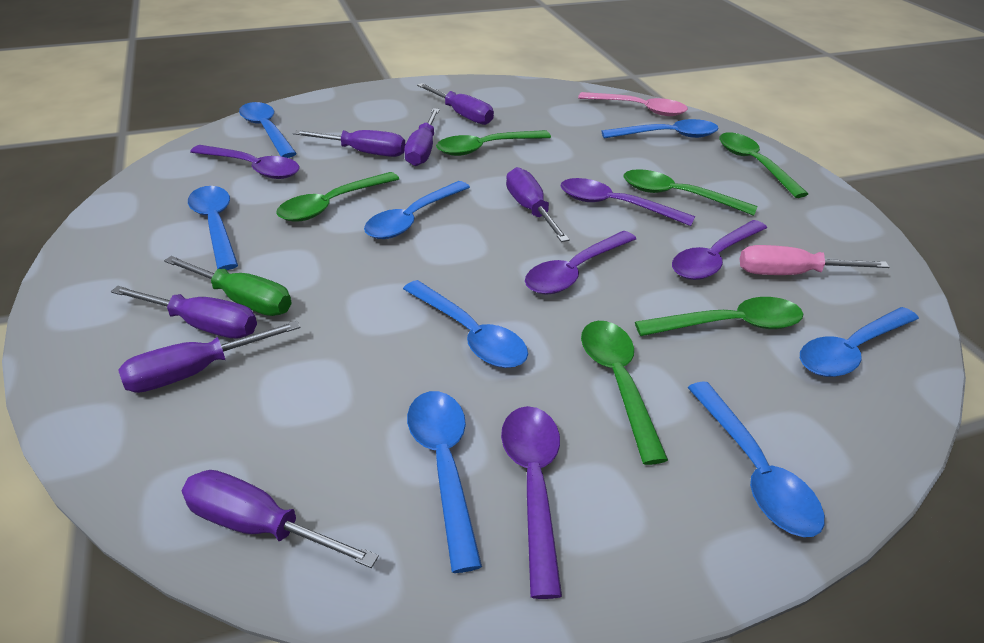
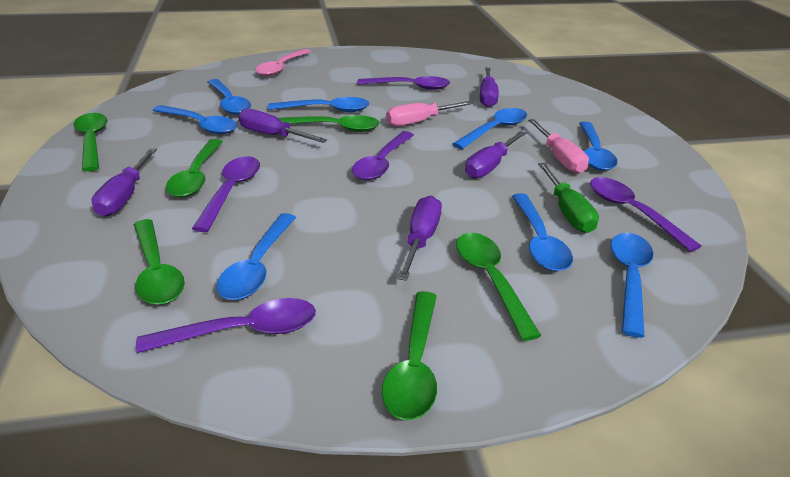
pink screwdriver: 1 -> 2
purple screwdriver: 7 -> 5

